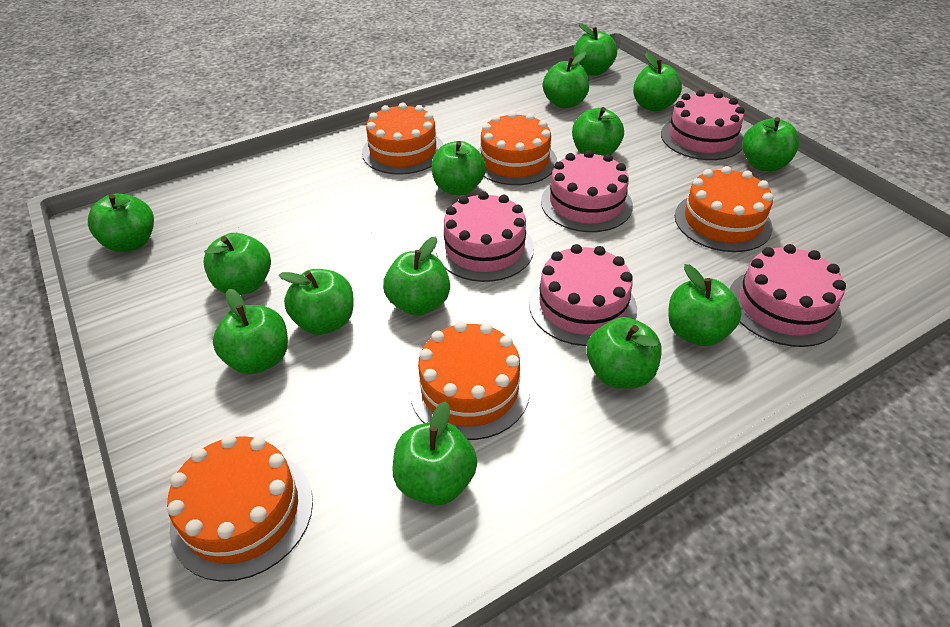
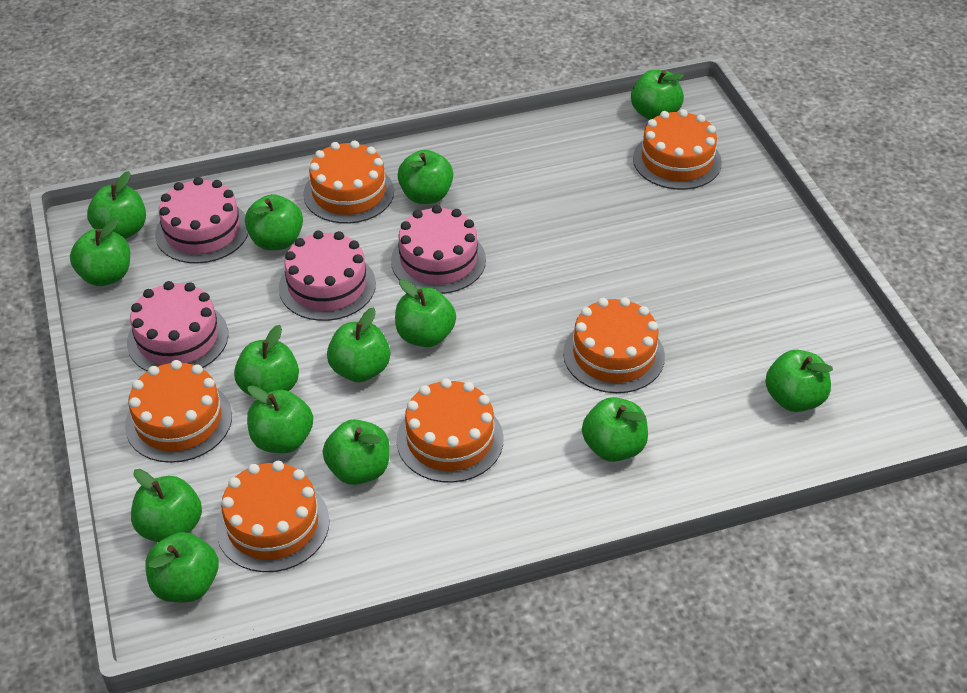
orange cake: 5 -> 6
pink cake: 5 -> 4

